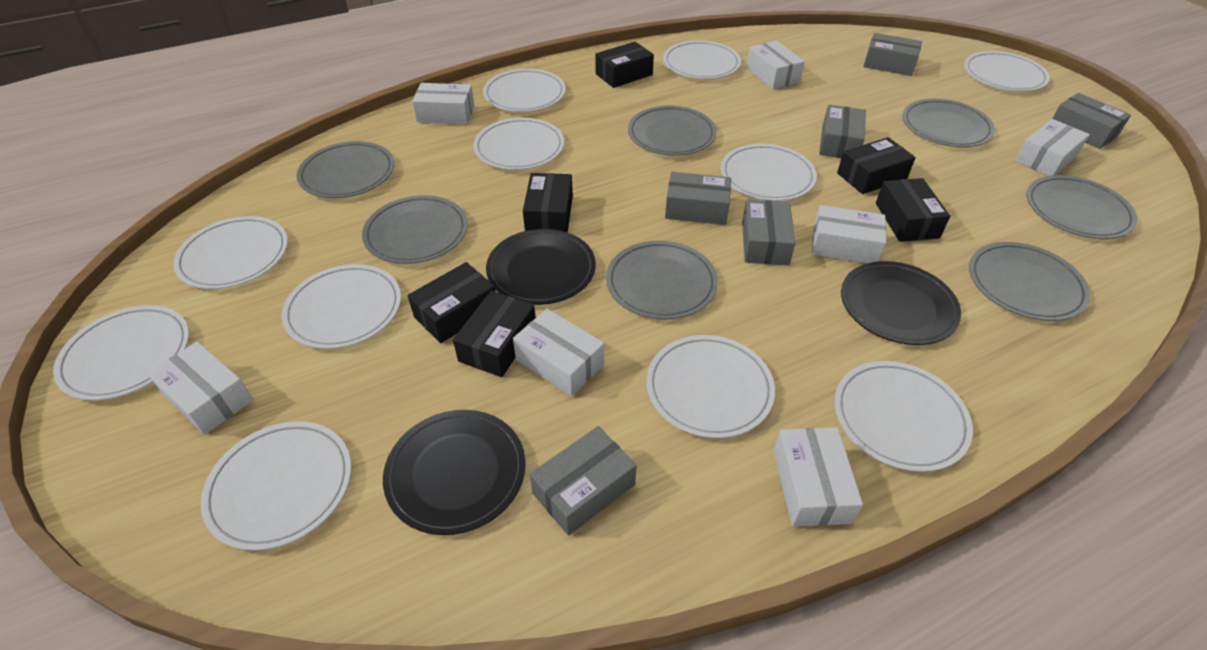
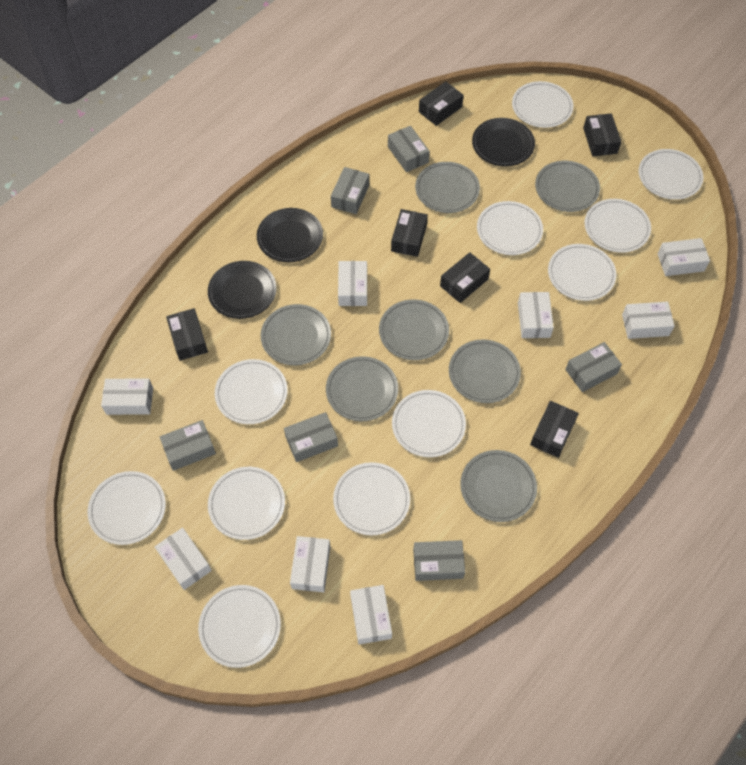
white box: 7 -> 8

